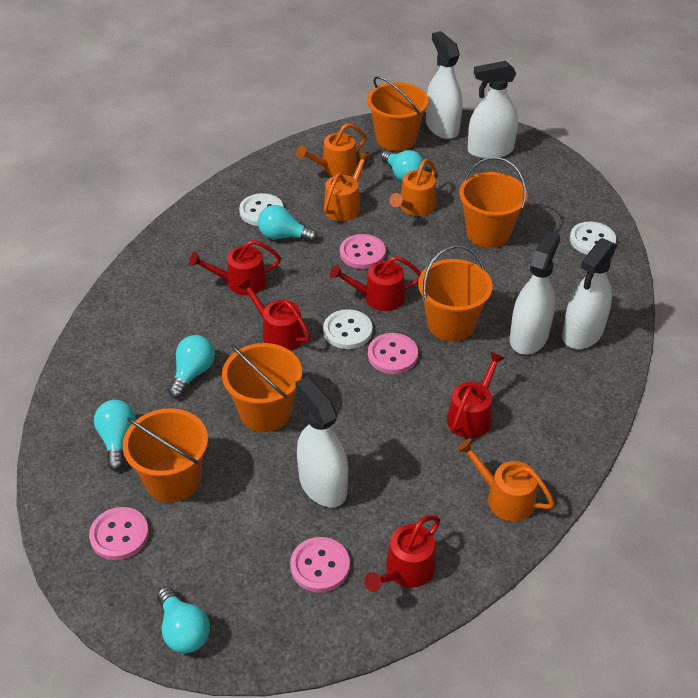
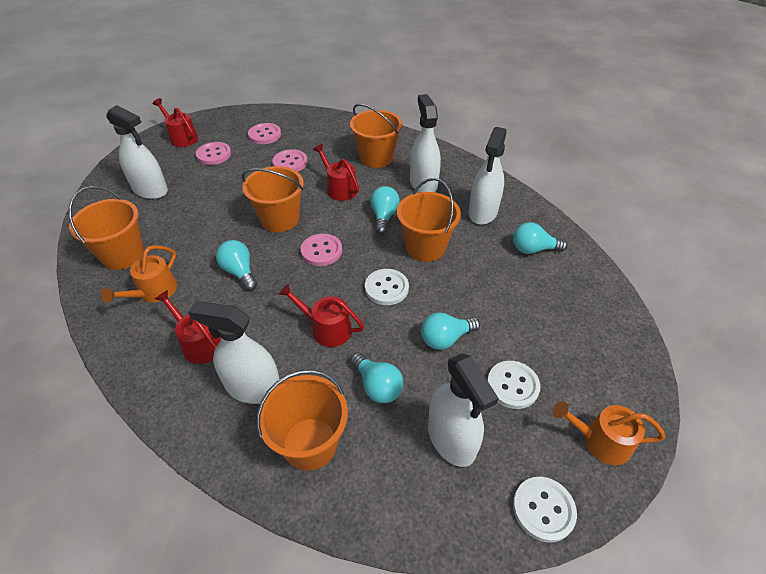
orange watering can: 4 -> 2
red watering can: 5 -> 4

